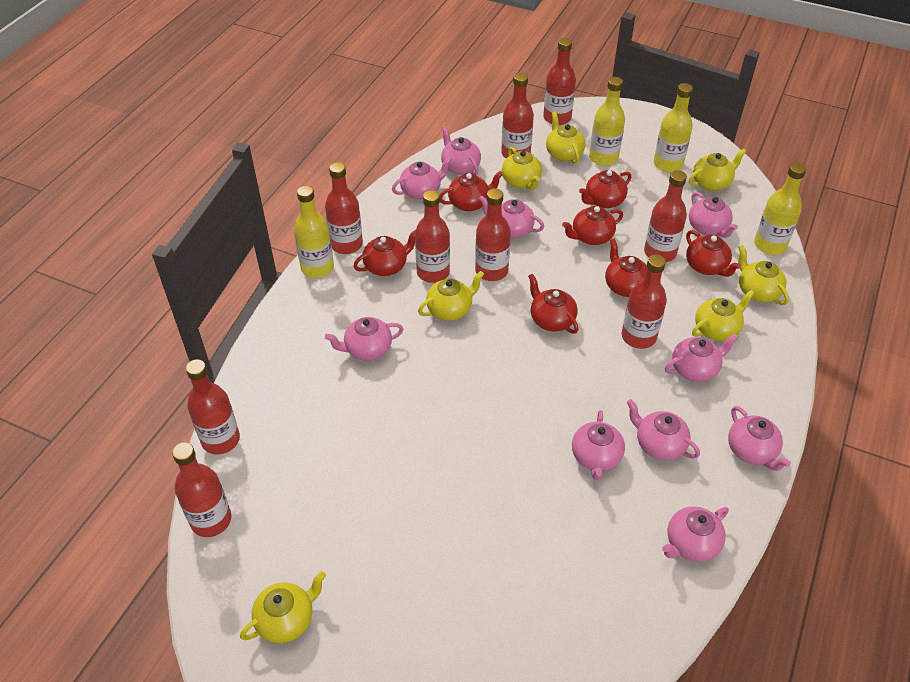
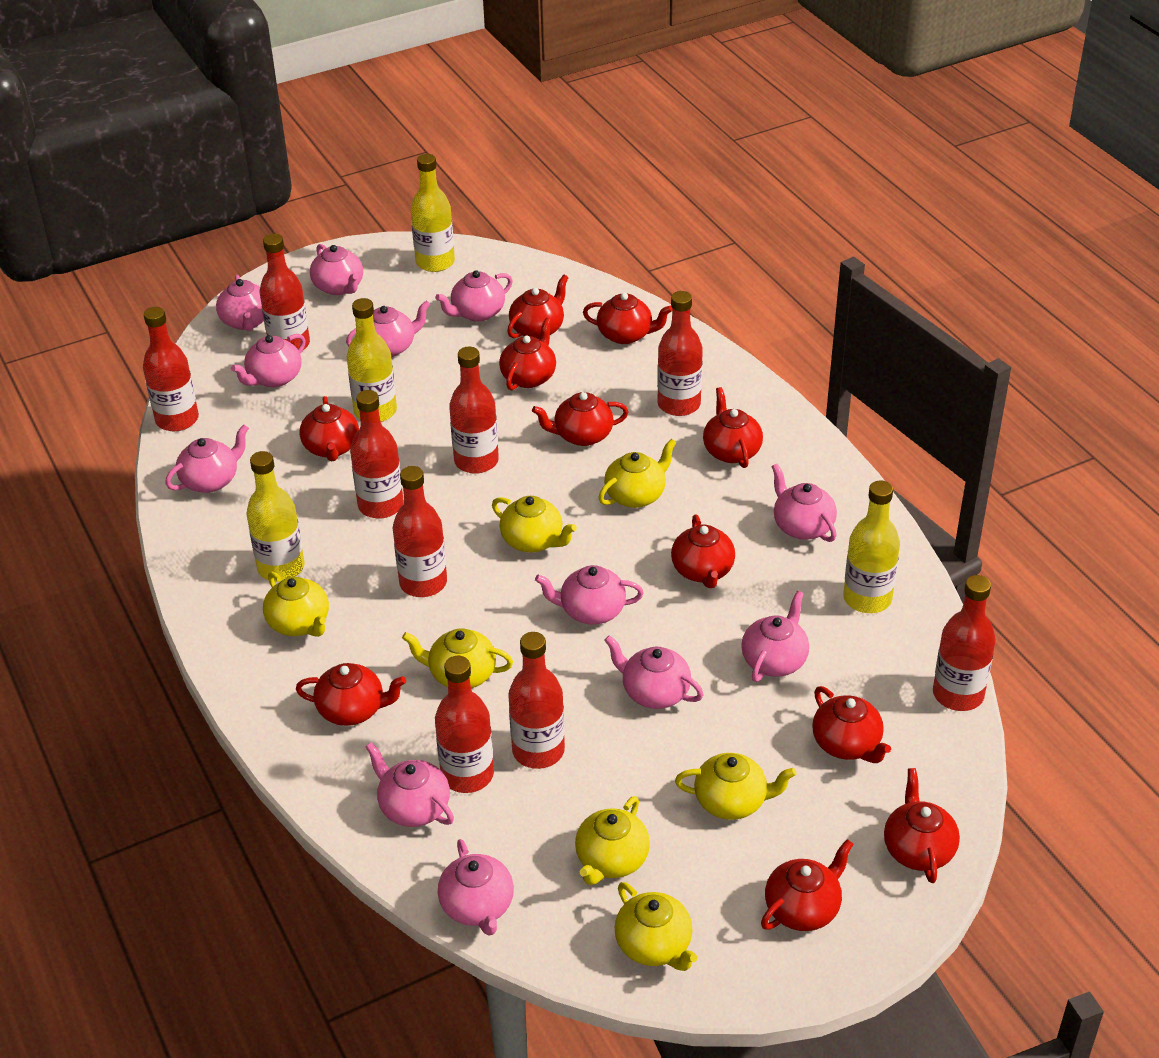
pink teapot: 10 -> 12
red teapot: 7 -> 11

